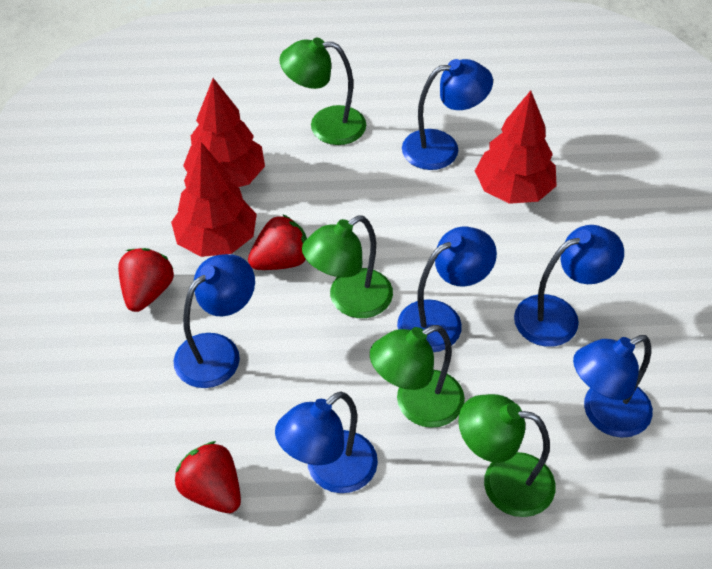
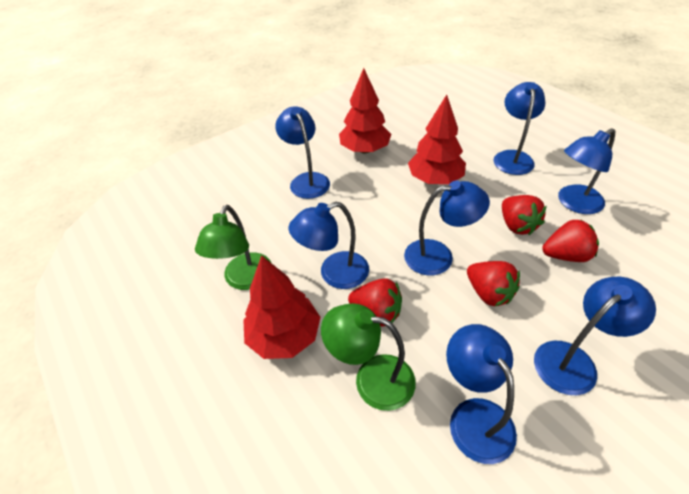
blue lamp: 6 -> 7
green lamp: 4 -> 2
red strawberry: 3 -> 4

